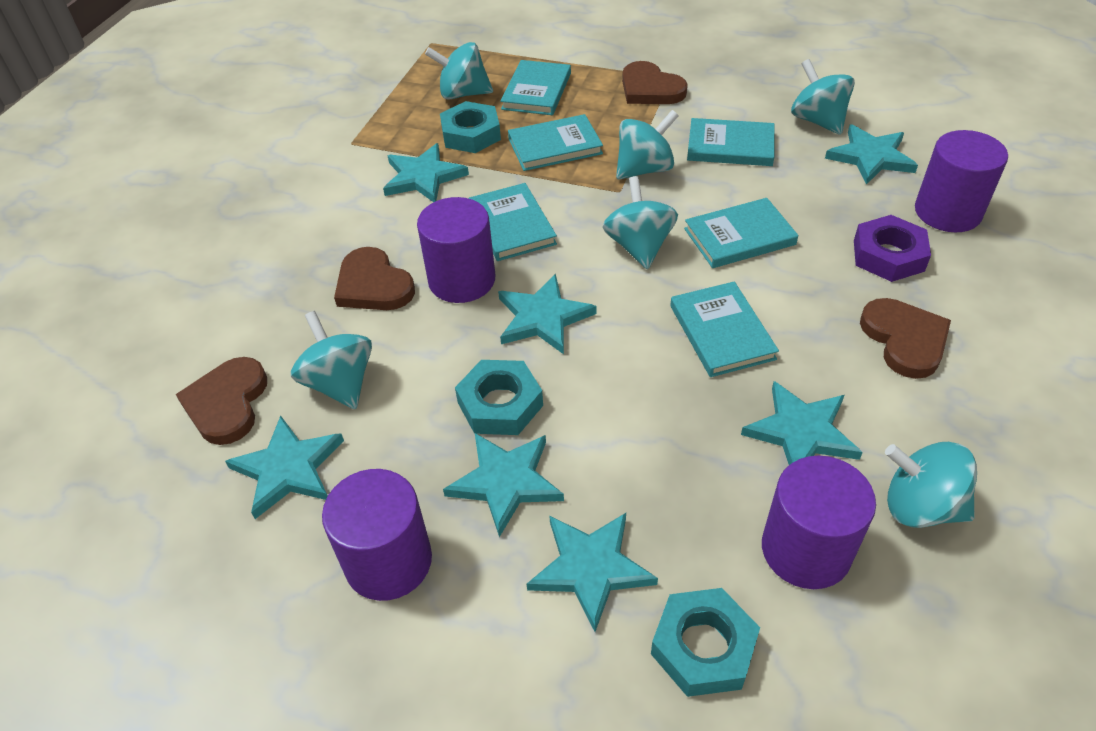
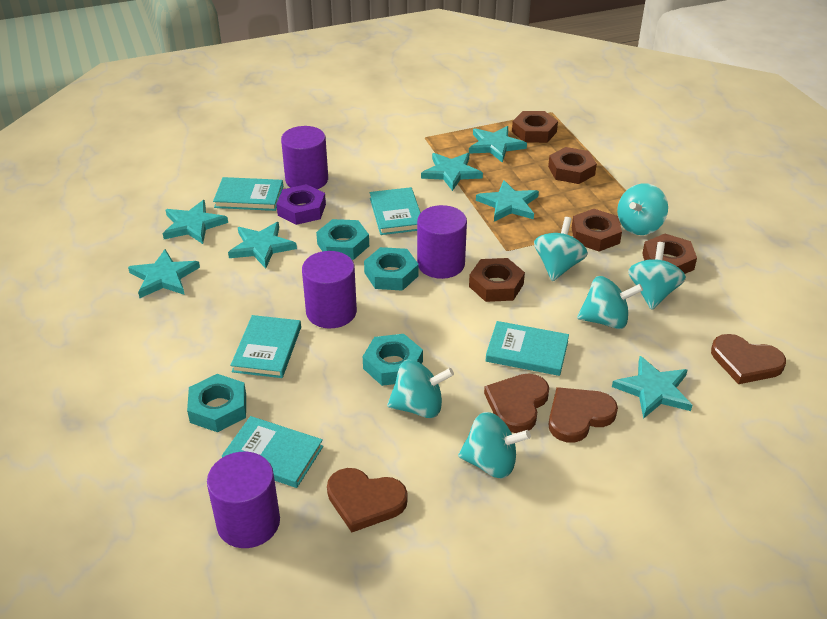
brown nut: 0 -> 5
turquoise book: 6 -> 5
turquoise nut: 3 -> 4

